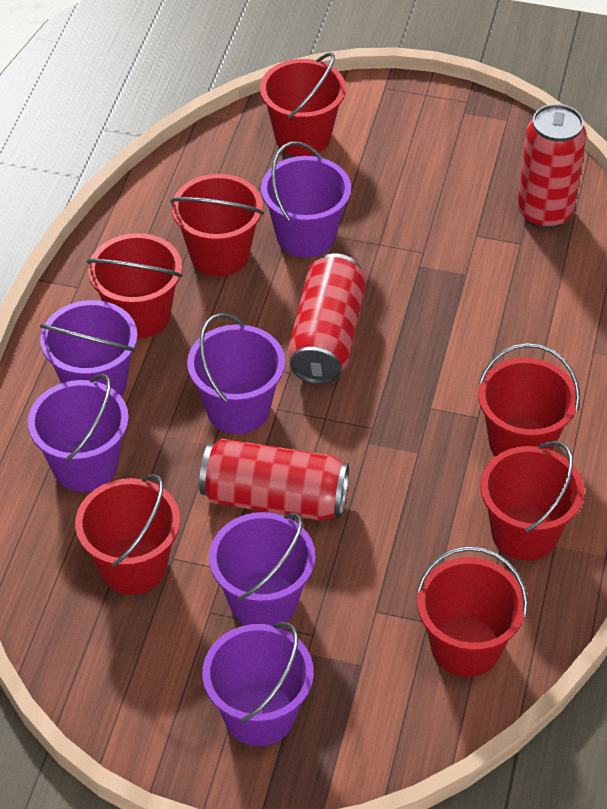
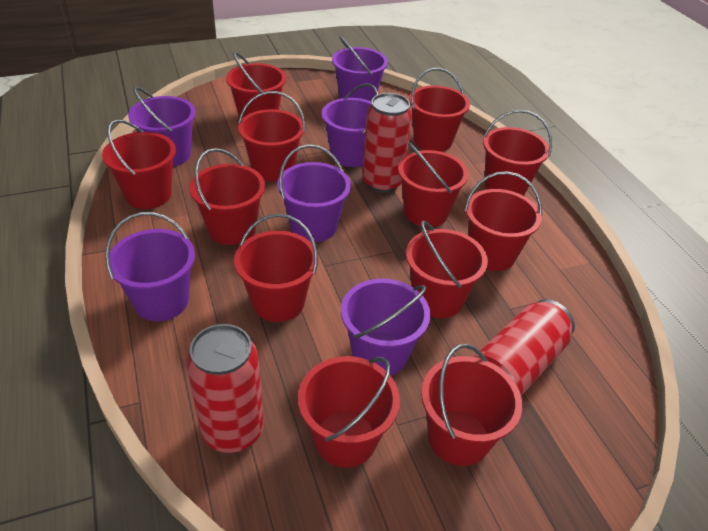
red bucket: 7 -> 12

